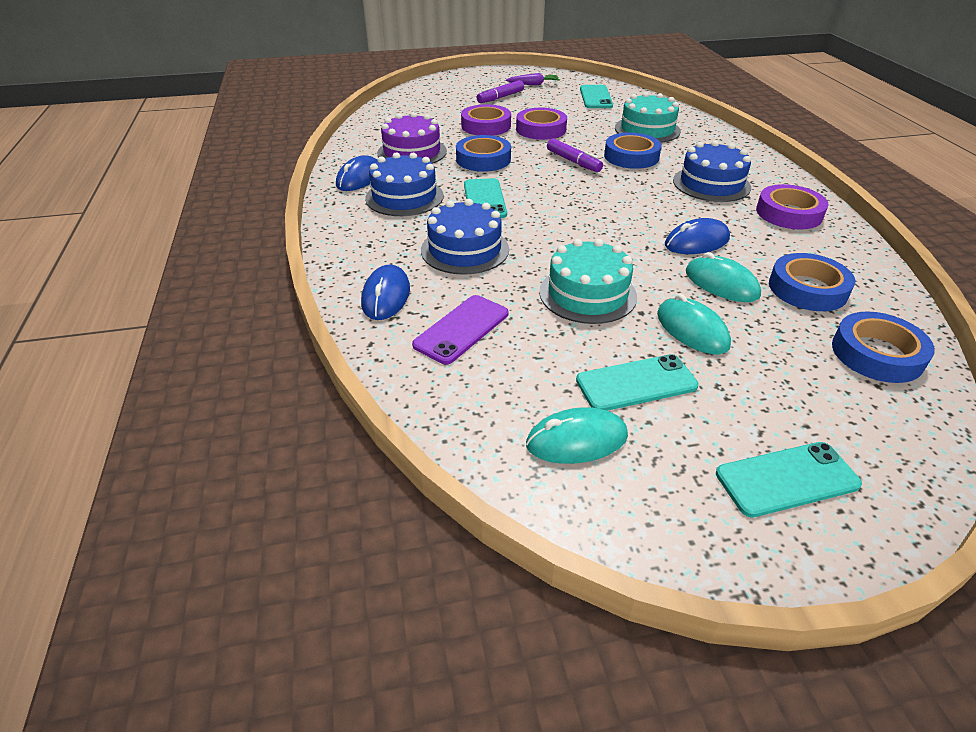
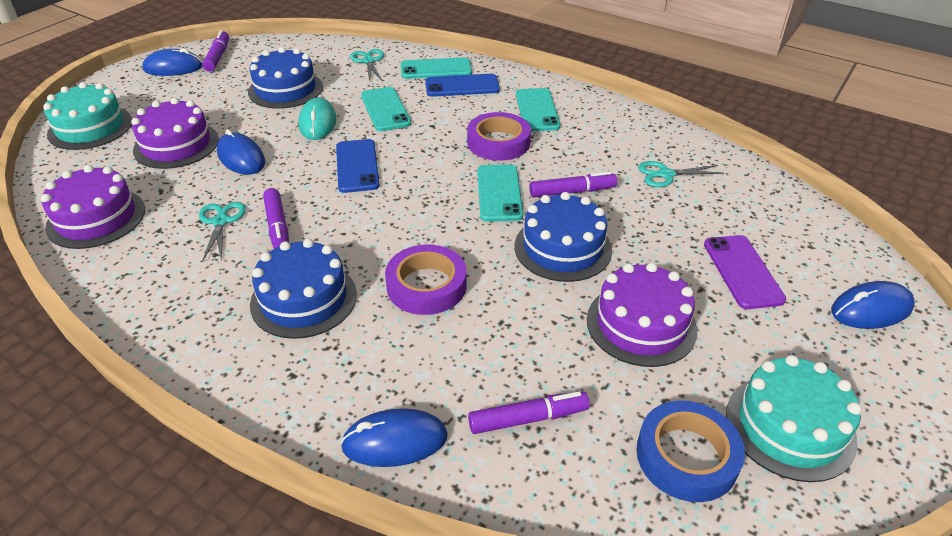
blue mouse: 3 -> 4
blue phone: 0 -> 2
blue tape: 4 -> 1
purple cake: 1 -> 3
purple carrot: 1 -> 0
purple marker: 2 -> 4
purple tape: 3 -> 2
turquoise mouse: 3 -> 1
turquoise scissors: 0 -> 3

